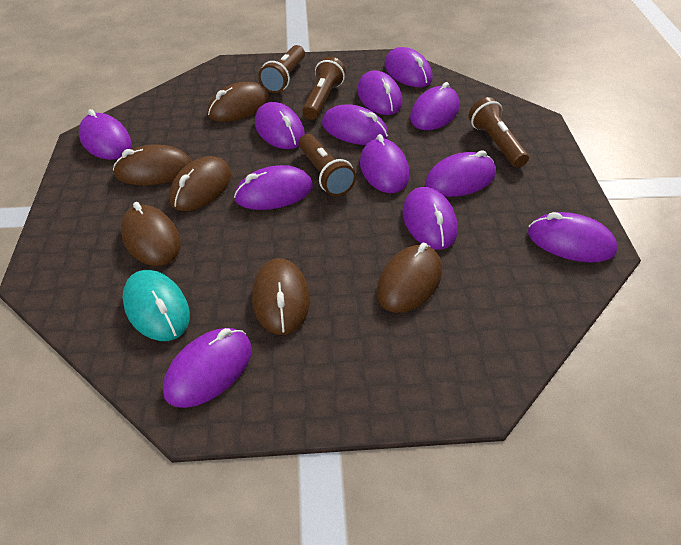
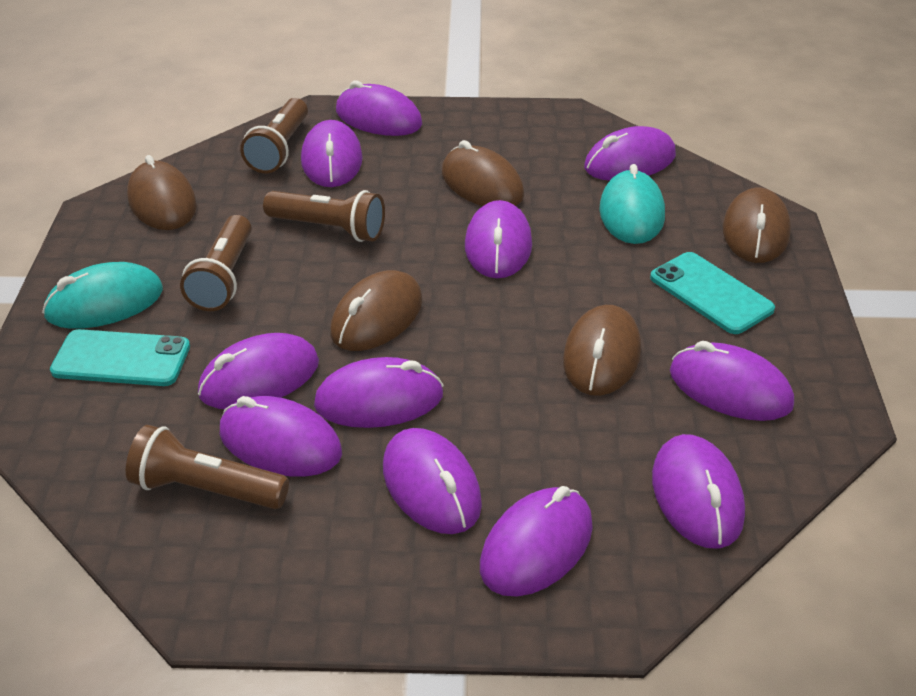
brown mouse: 6 -> 5
purple mouse: 12 -> 11
turquoise mouse: 1 -> 2
turquoise phone: 0 -> 2

